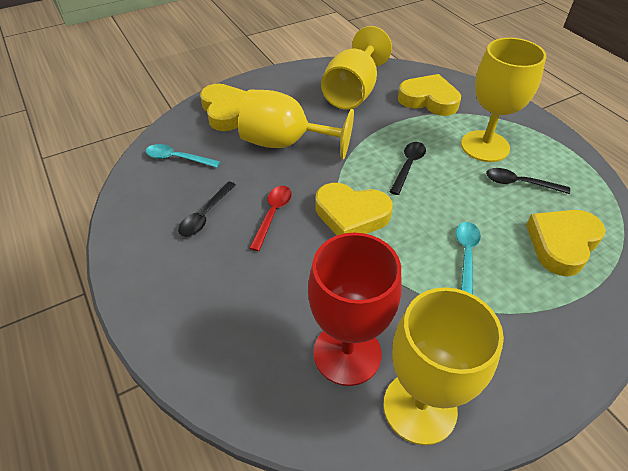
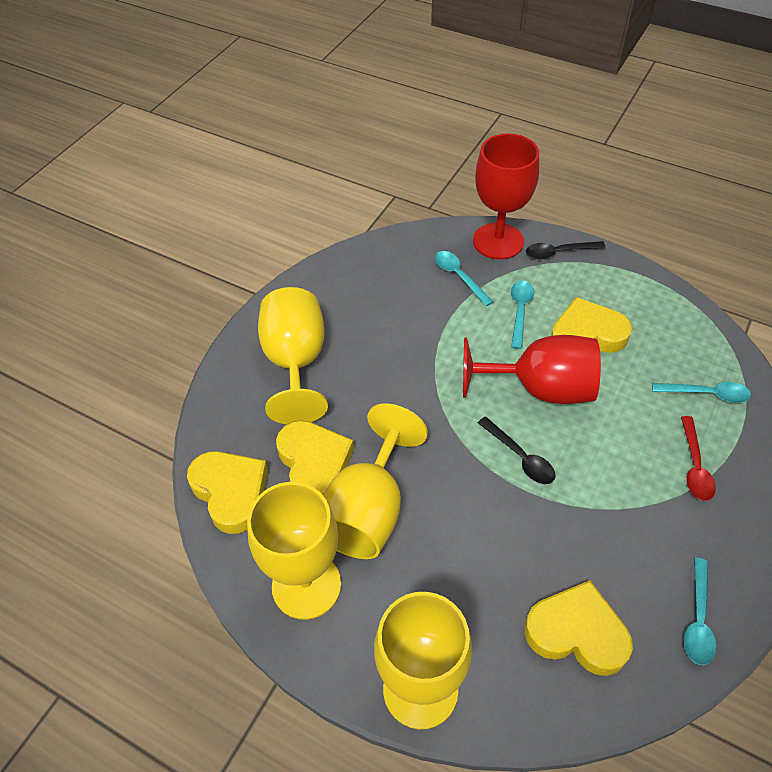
black spoon: 3 -> 2
red goblet: 1 -> 2
turquoise spoon: 2 -> 4

